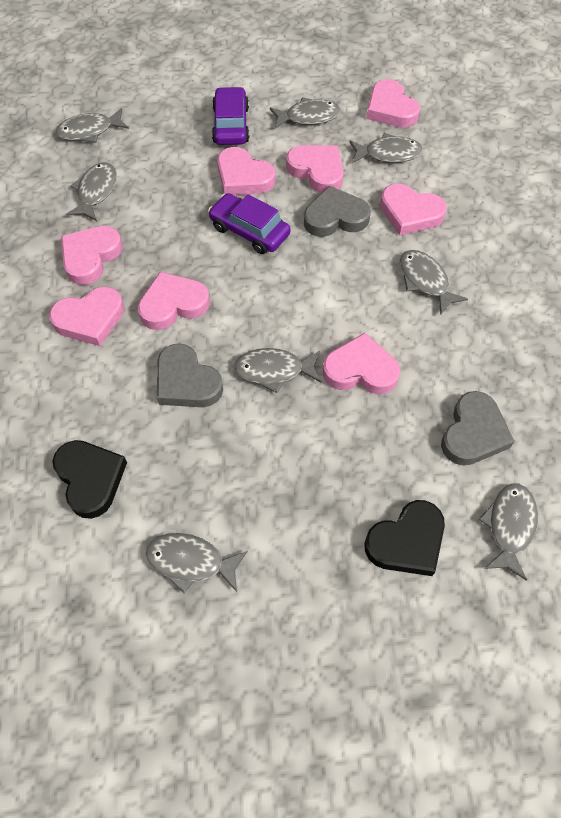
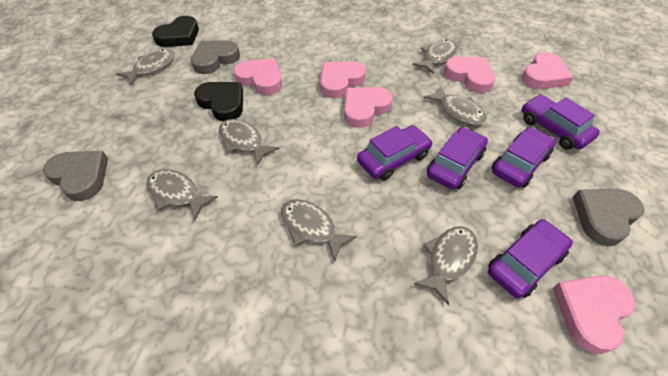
grey fish: 8 -> 7
pink heart: 8 -> 6
purple car: 2 -> 5

